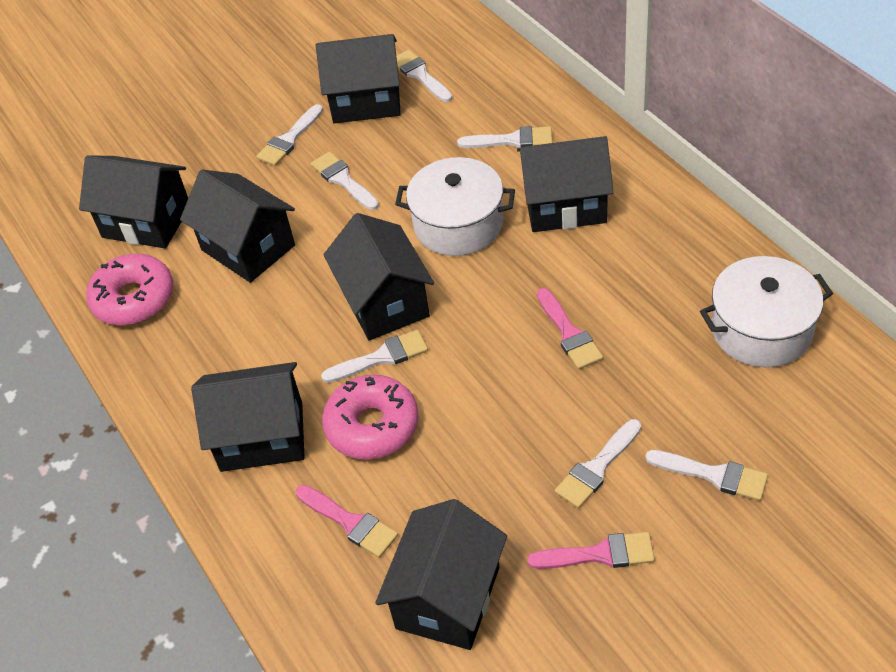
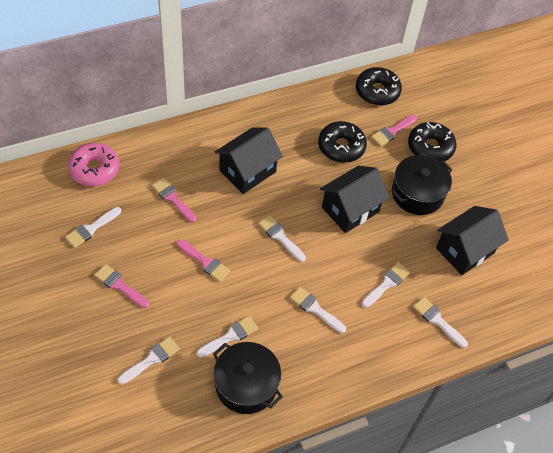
black donut: 0 -> 3
black house: 7 -> 3
black pot: 0 -> 2
pink brush: 3 -> 4
pink donut: 2 -> 1
white pot: 2 -> 0

